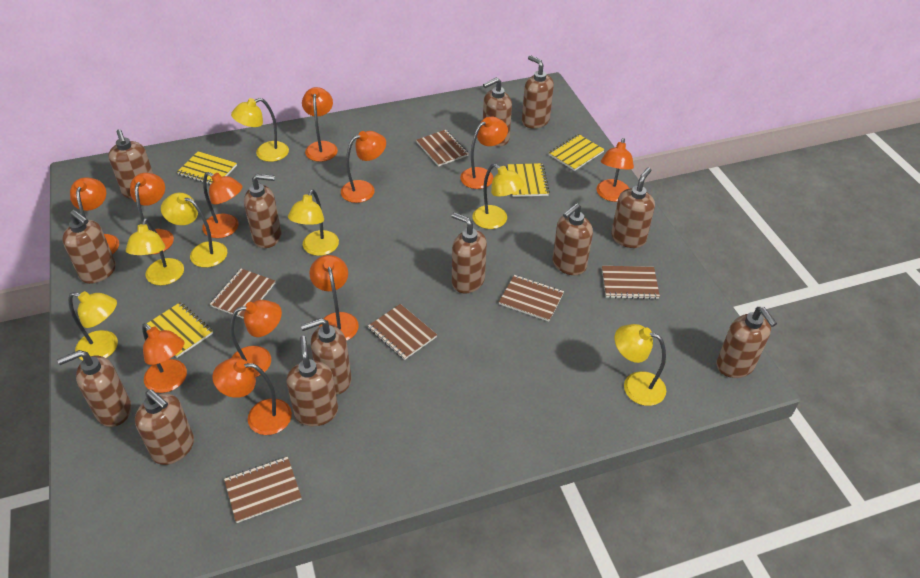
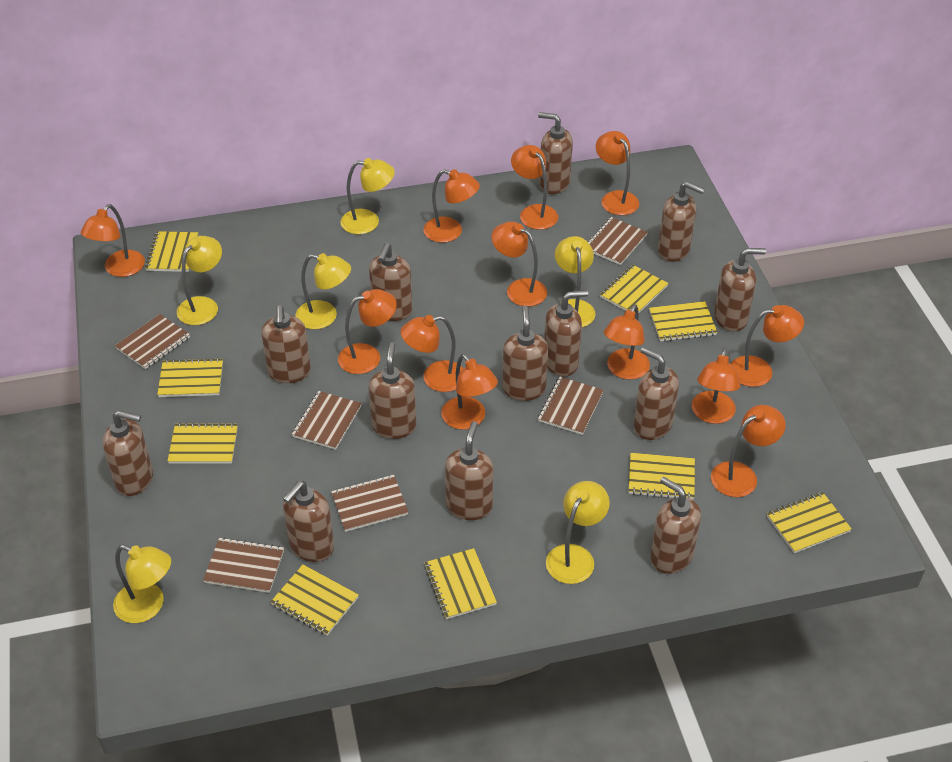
orange lamp: 11 -> 12
yellow lamp: 7 -> 6
yellow notebook: 4 -> 9

